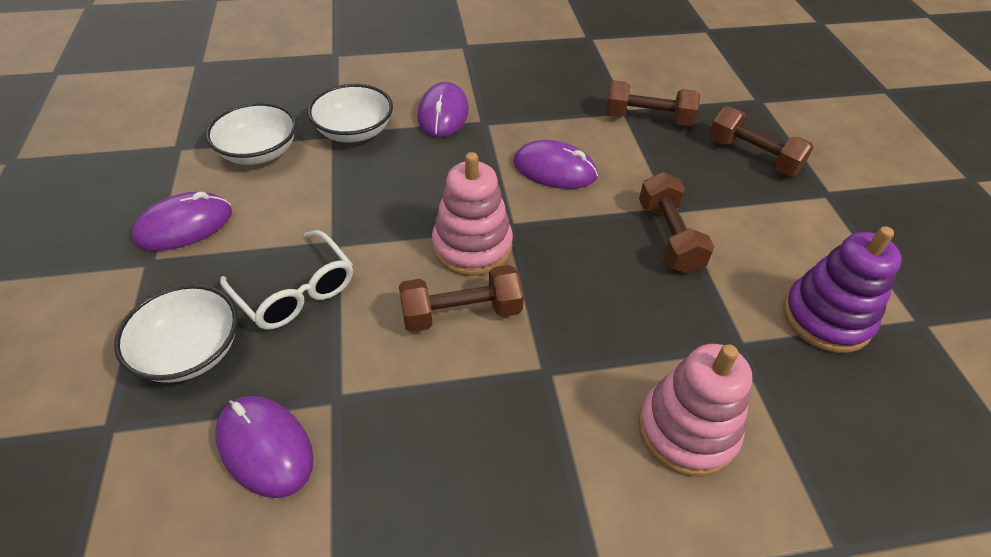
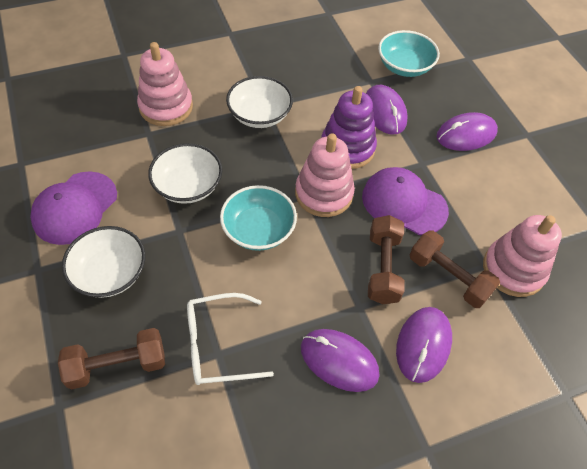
brown dumbbell: 4 -> 3
pink stacking toy: 2 -> 3
purple cap: 0 -> 2
turquoise bowl: 0 -> 2

